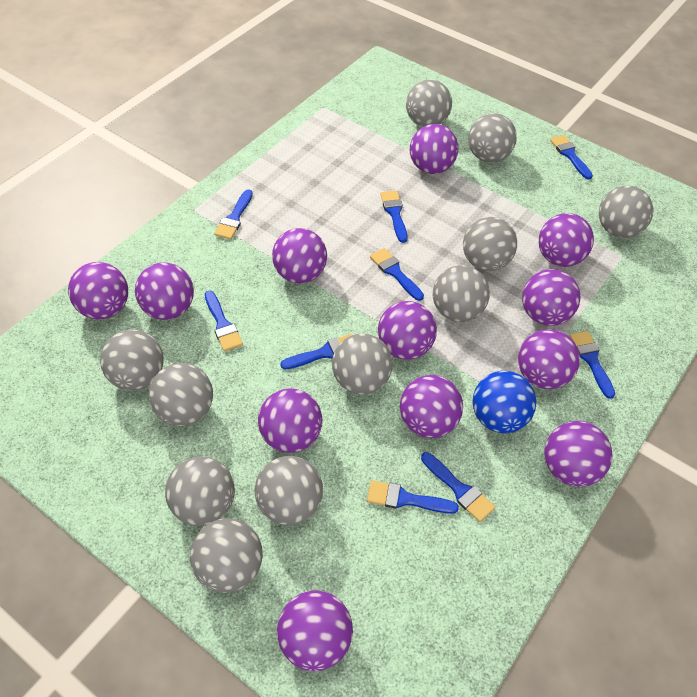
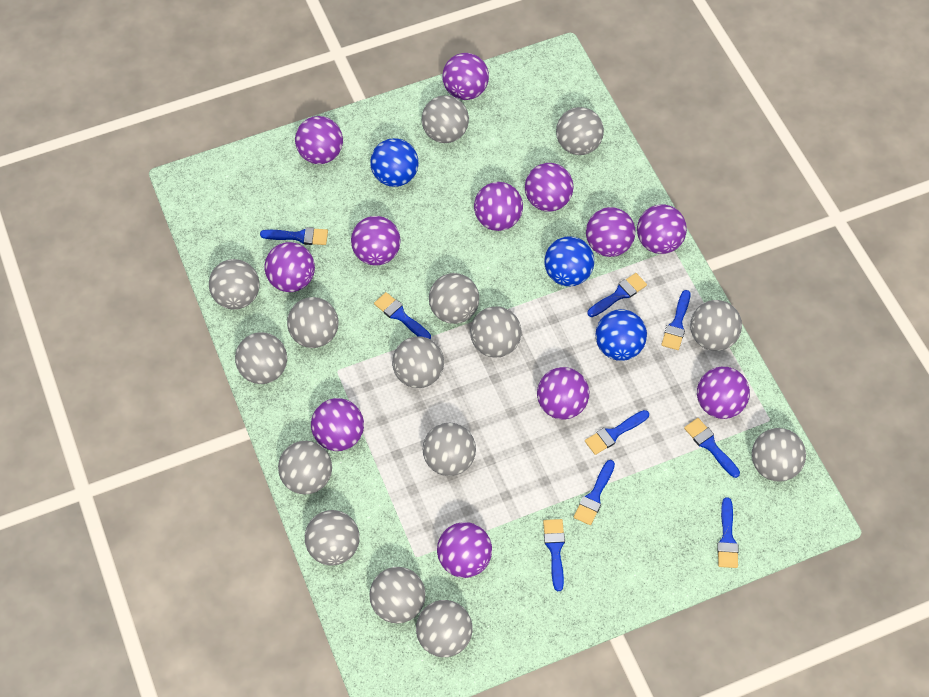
blue ball: 1 -> 3
grey ball: 11 -> 15

